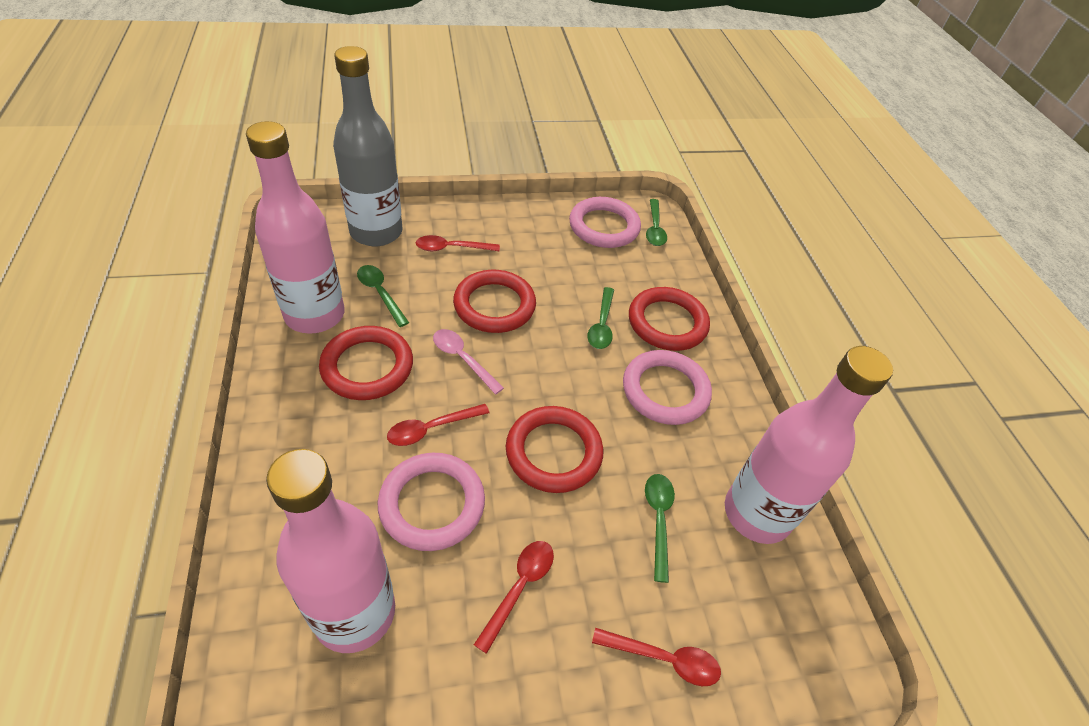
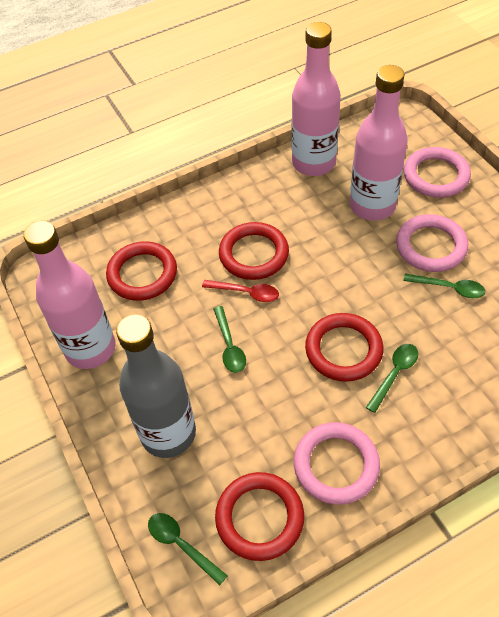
pink spoon: 1 -> 0
red spoon: 4 -> 1

